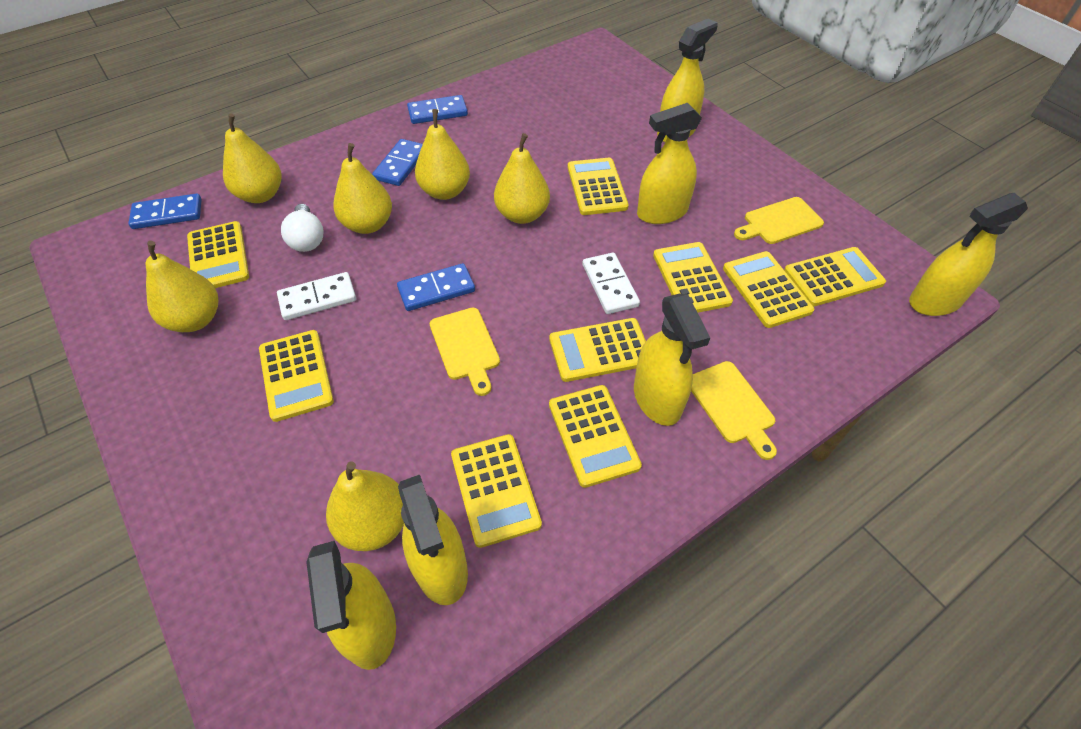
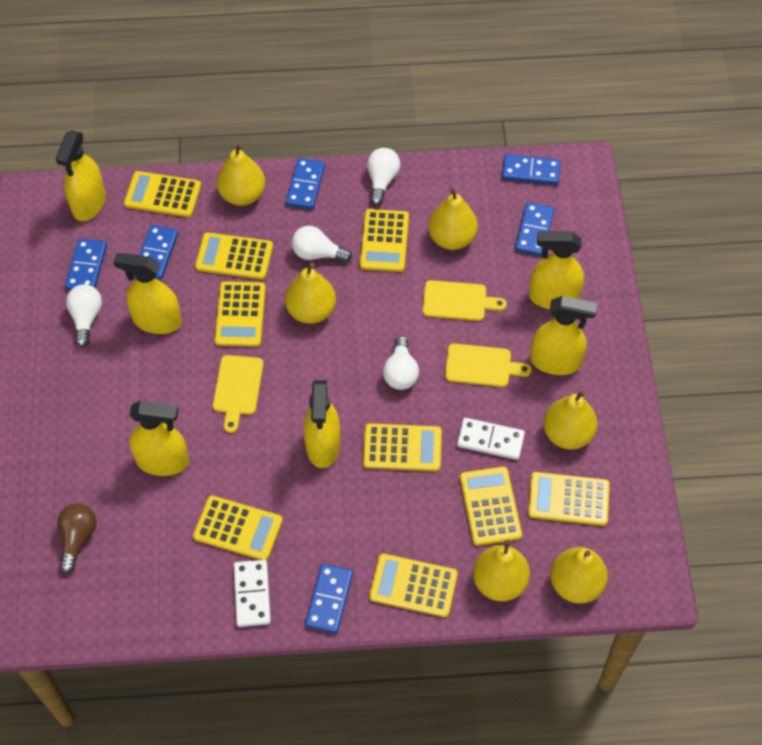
blue domino: 4 -> 6
brown light bulb: 0 -> 1
white light bulb: 1 -> 4

